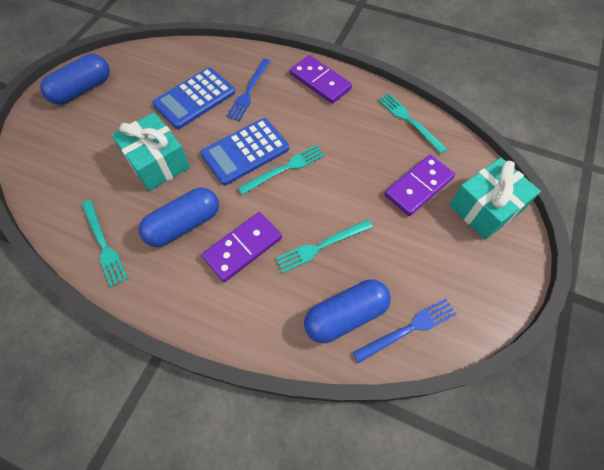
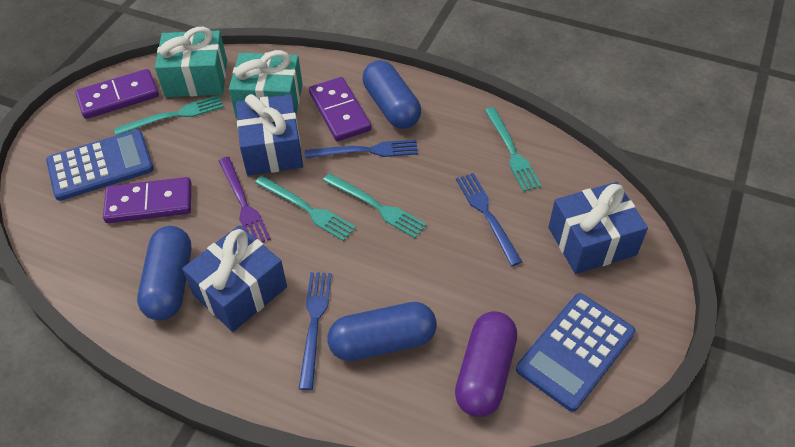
blue fork: 2 -> 3
blue gift: 0 -> 3
purple capsule: 0 -> 1
purple fork: 0 -> 1

